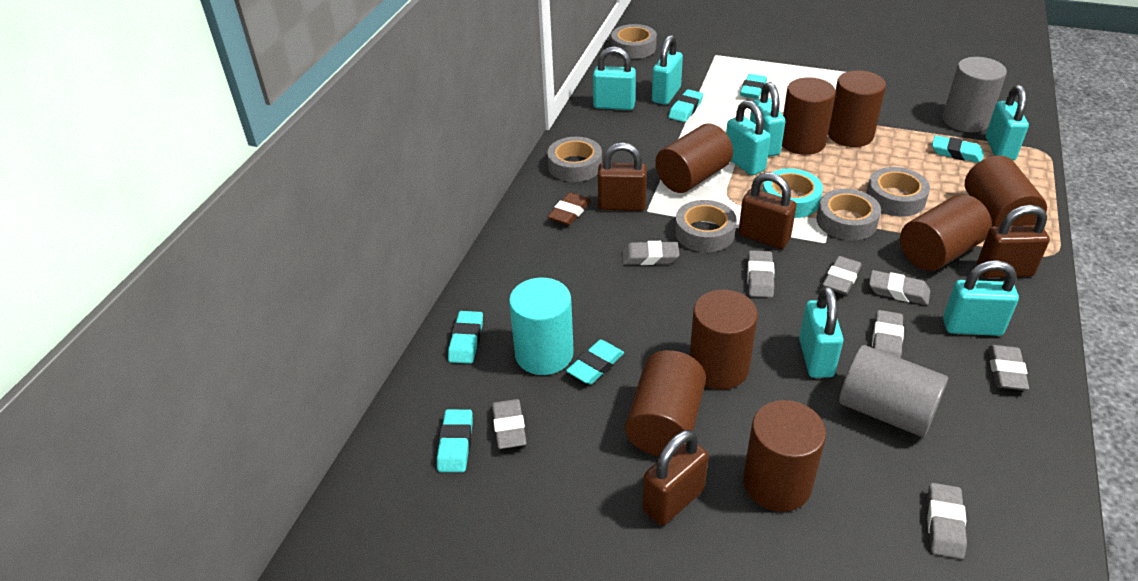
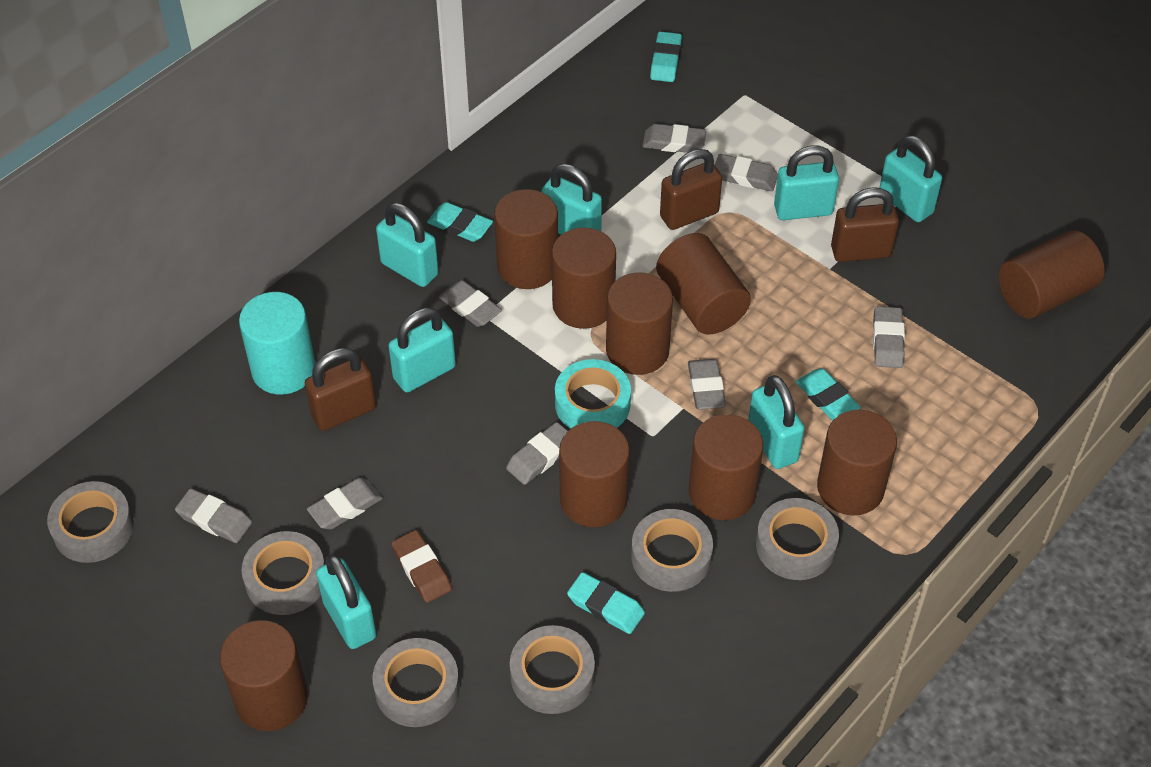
brown cylinder: 8 -> 9
brown padlock: 4 -> 3
grey cylinder: 2 -> 0
grey tape: 5 -> 6
turquoise eraser: 6 -> 4

